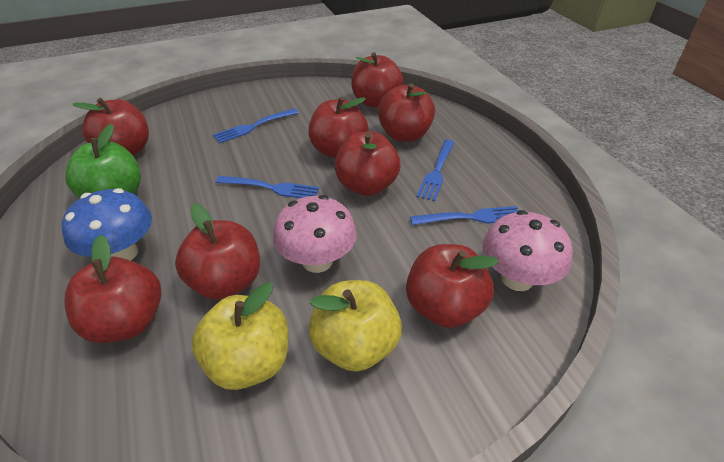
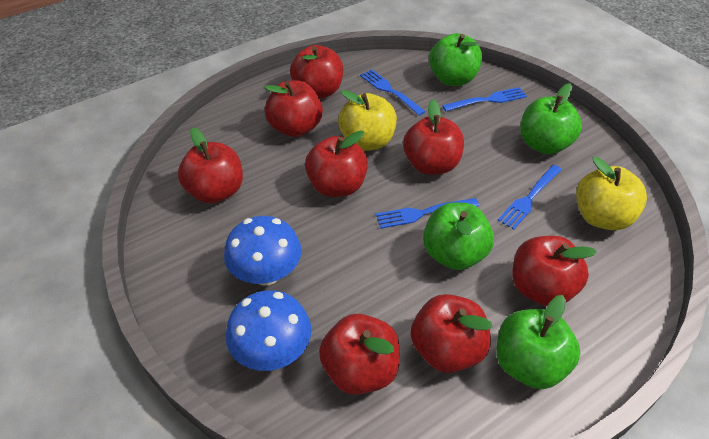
blue mushroom: 1 -> 2
green apple: 1 -> 4
pink mushroom: 2 -> 0

